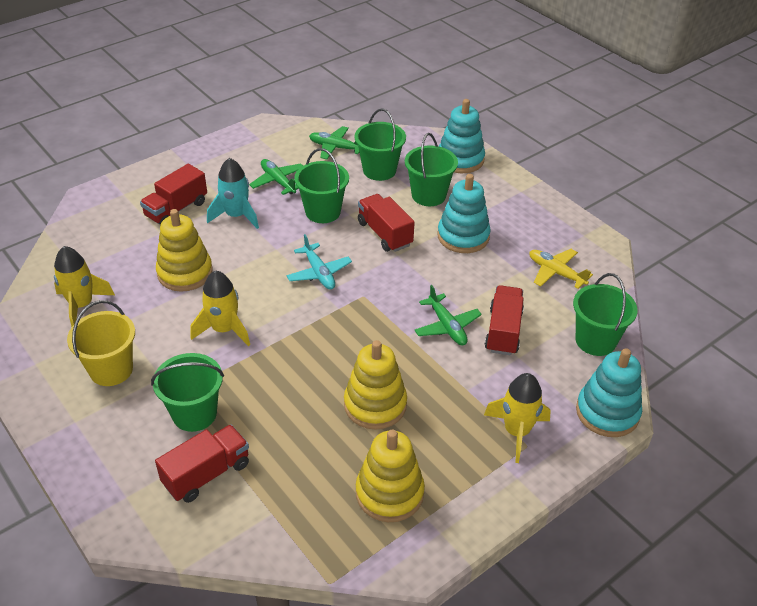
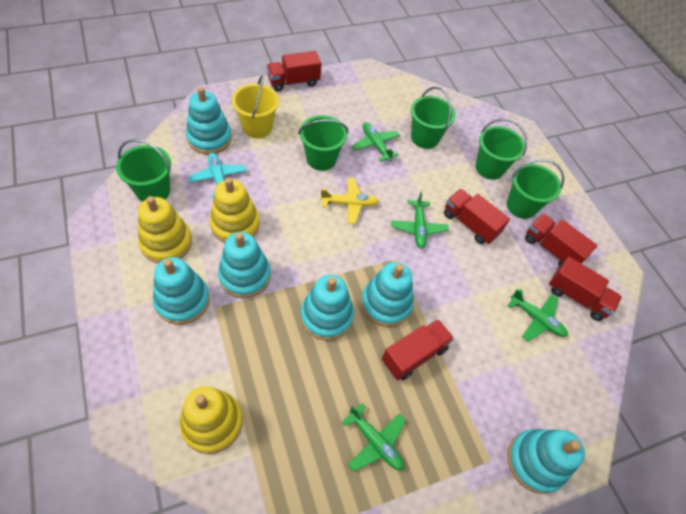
green plane: 3 -> 4
red truck: 4 -> 5
turquoise rocket: 1 -> 0
turquoise stacking toy: 3 -> 6
yellow rocket: 3 -> 0

